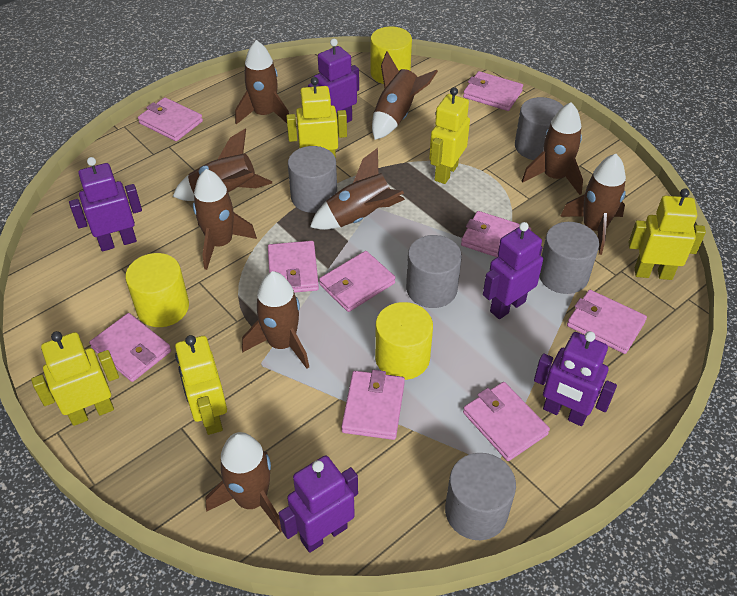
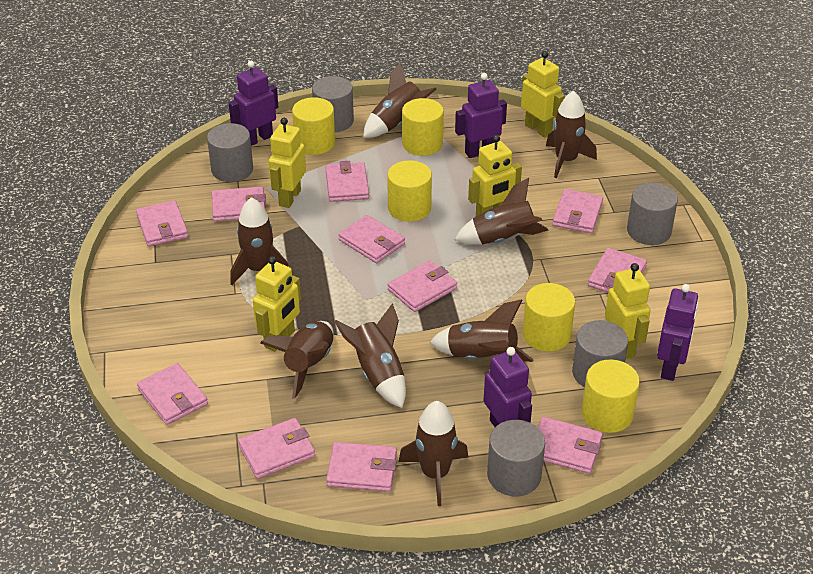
brown rocket: 9 -> 8
pink wallet: 9 -> 11
purple robot: 5 -> 4
yellow cylinder: 3 -> 5

